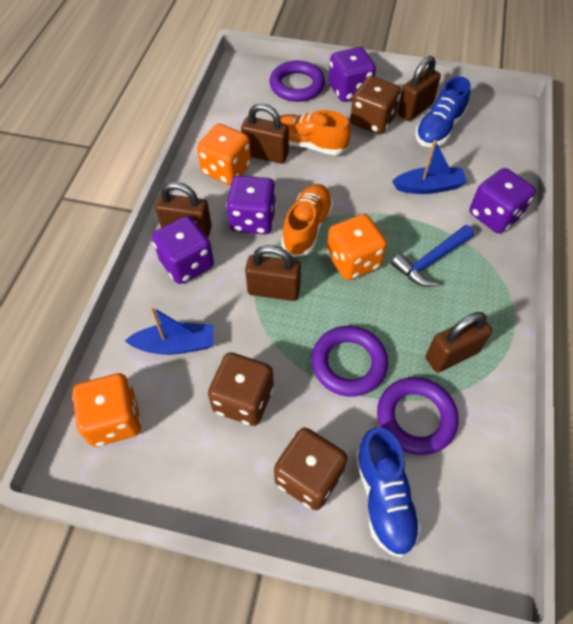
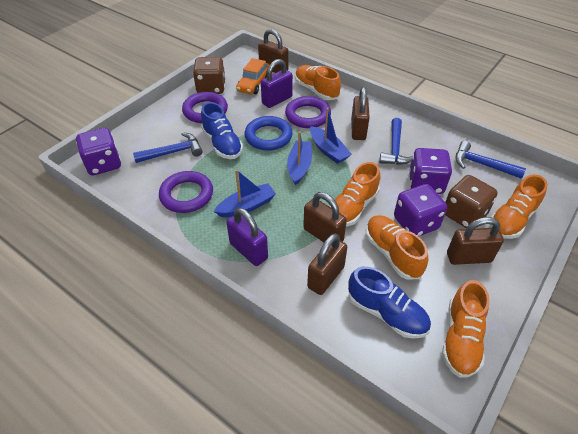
blue boat: 2 -> 3
blue hammer: 1 -> 3
blue ring: 0 -> 1
brown dice: 3 -> 2
orange car: 0 -> 1
orange dice: 3 -> 0
orange shoe: 2 -> 5
purple dice: 4 -> 3
purple padlock: 0 -> 2

